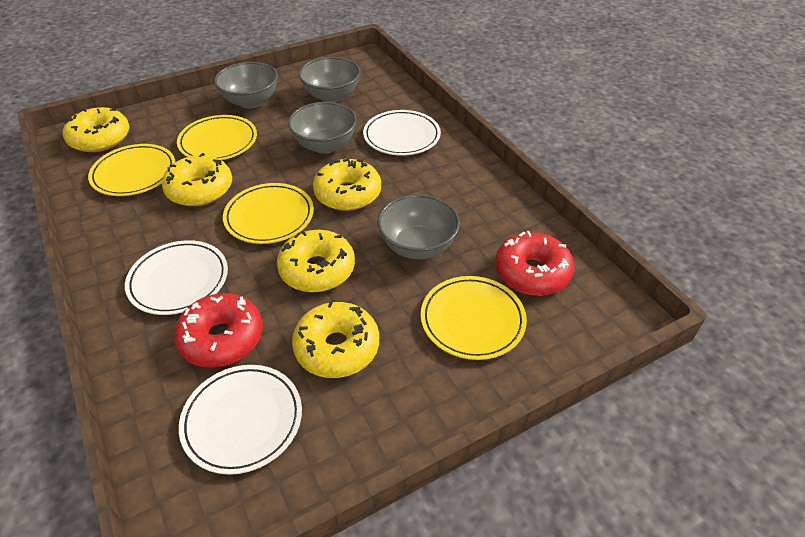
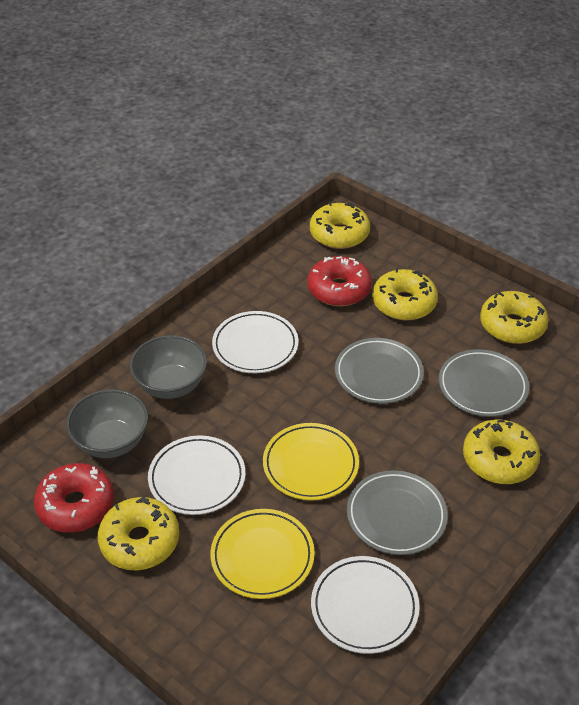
grey bowl: 4 -> 2
grey plate: 0 -> 3
yellow plate: 4 -> 2

